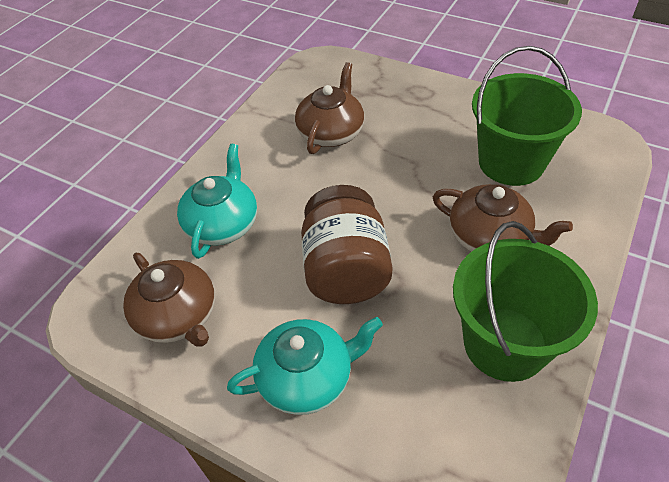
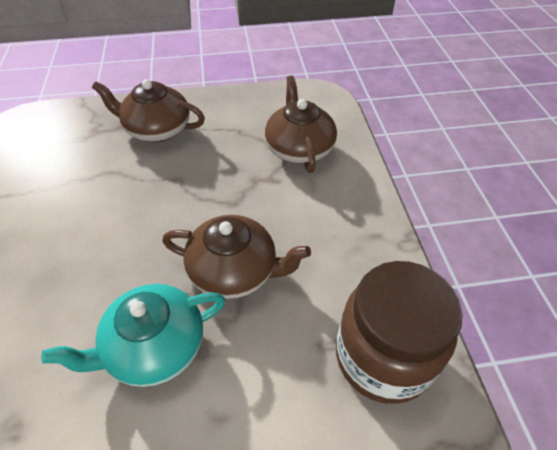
green bucket: 2 -> 0
turquoise teapot: 2 -> 1

